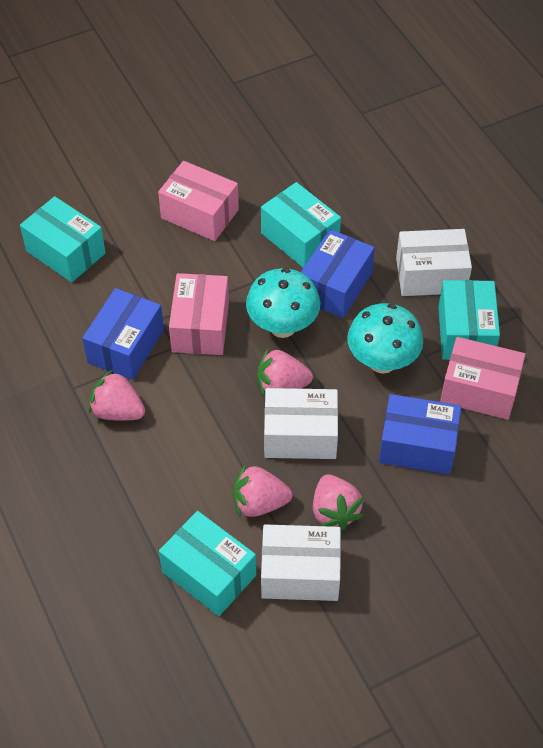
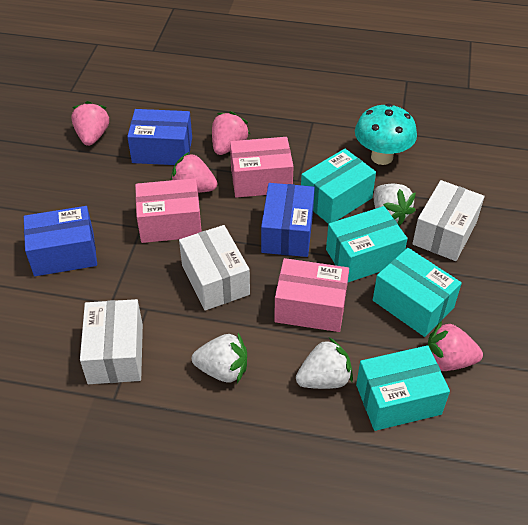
turquoise mushroom: 2 -> 1
white strawberry: 0 -> 3

